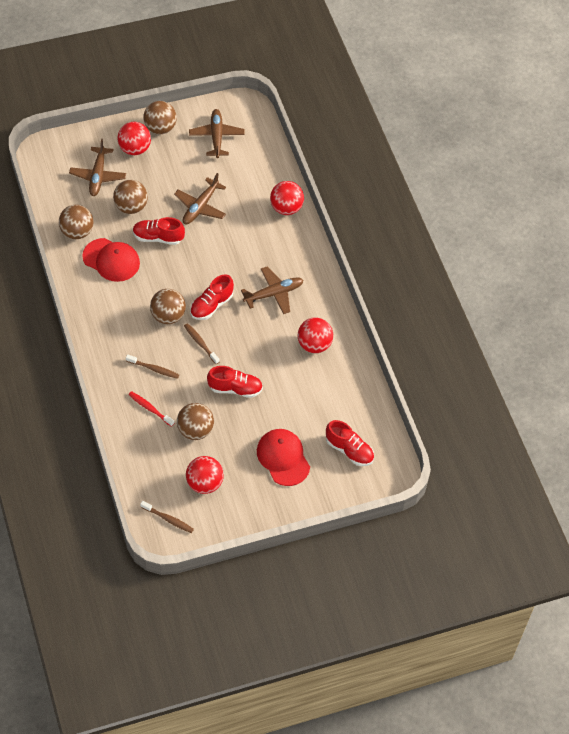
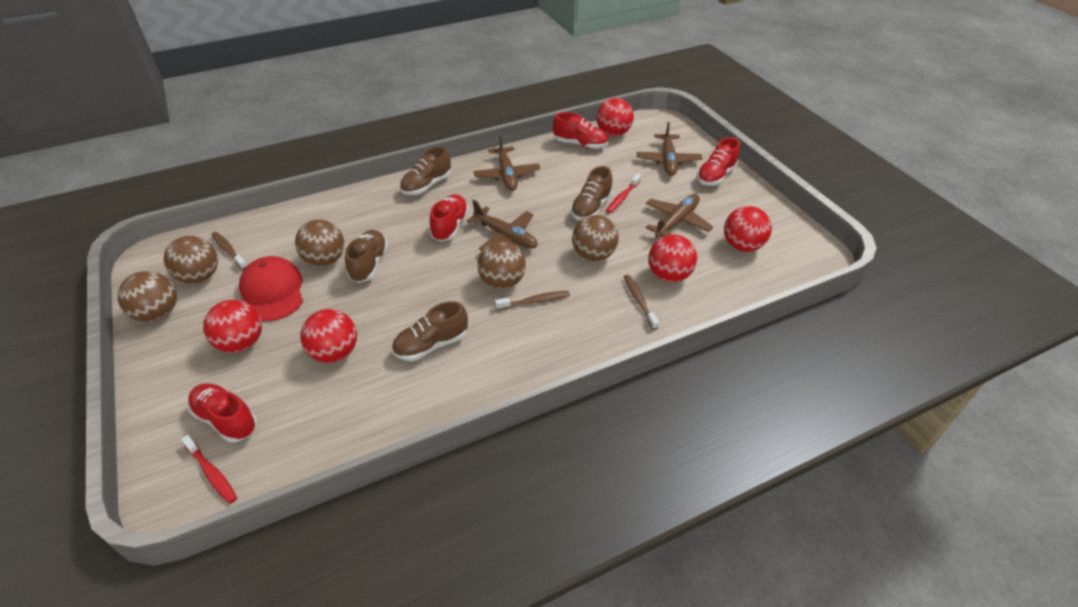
brown shoe: 0 -> 4
red ball: 4 -> 5
red cap: 2 -> 1
red toothbrush: 1 -> 2

